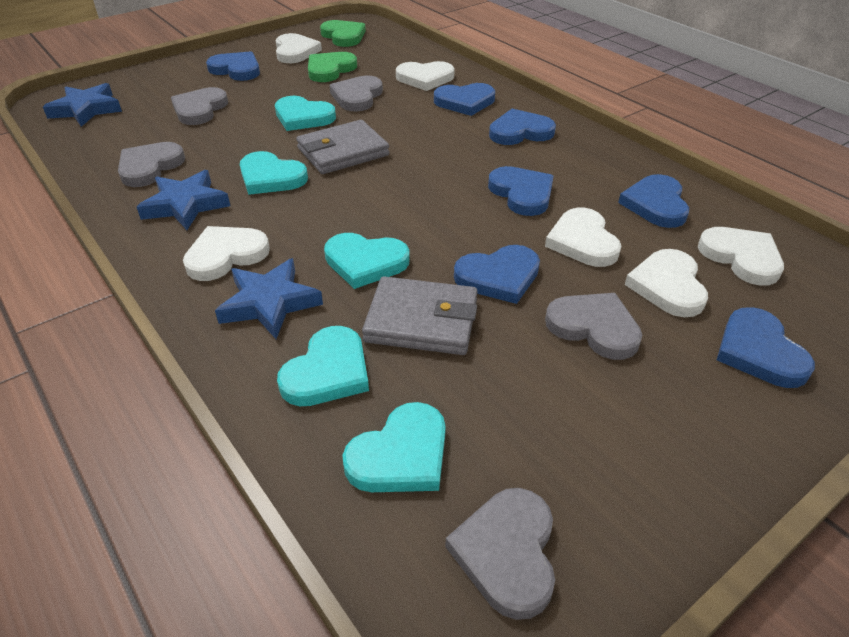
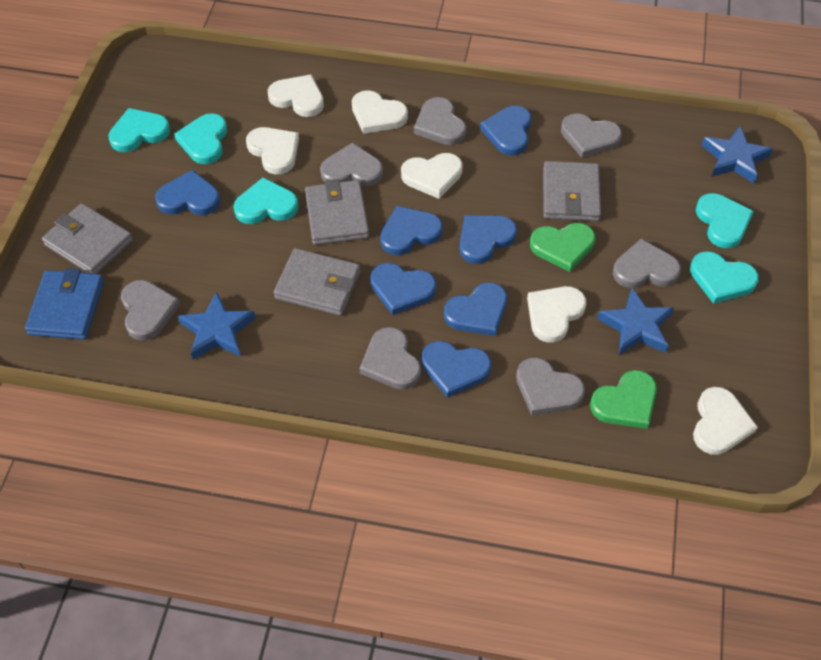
blue wallet: 0 -> 1
grey heart: 5 -> 7
grey wallet: 2 -> 4

